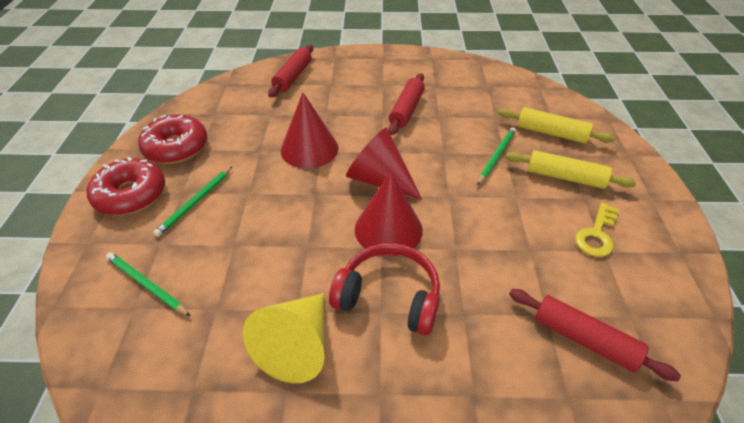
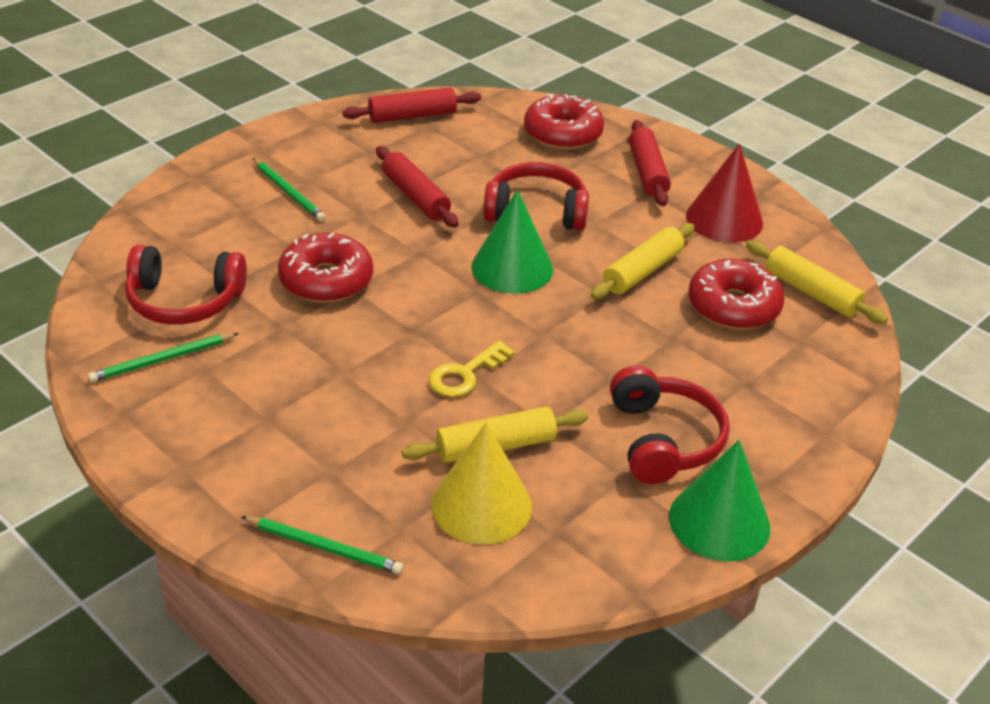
green cone: 0 -> 2
red cone: 3 -> 1
red donut: 2 -> 3
red headphones: 1 -> 3
yellow rolling pin: 2 -> 3

